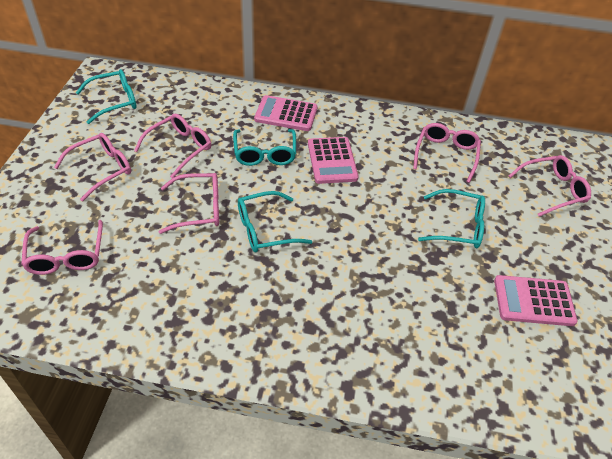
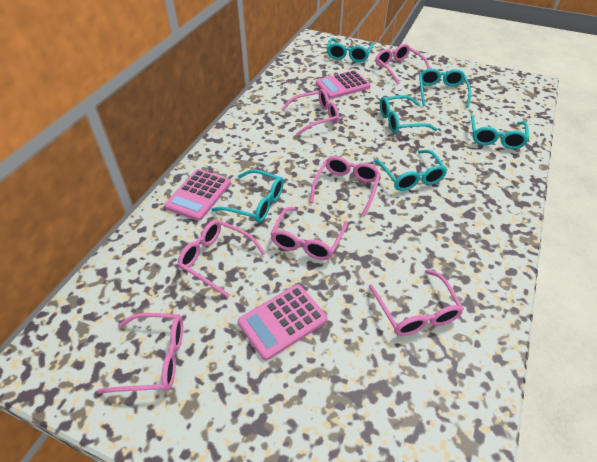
pink glasses: 6 -> 7
turquoise glasses: 4 -> 6

